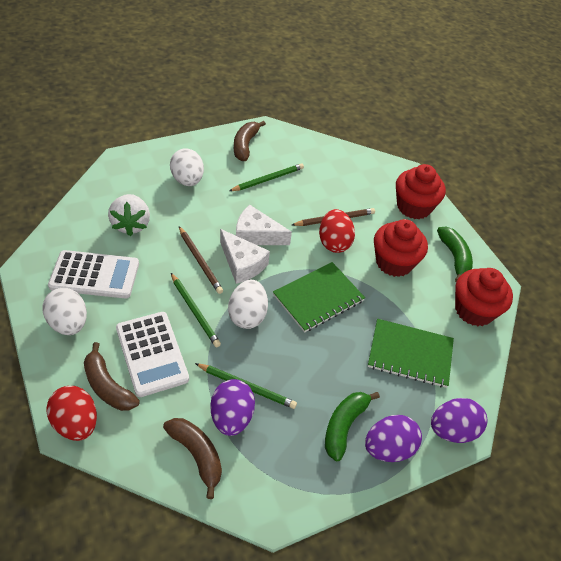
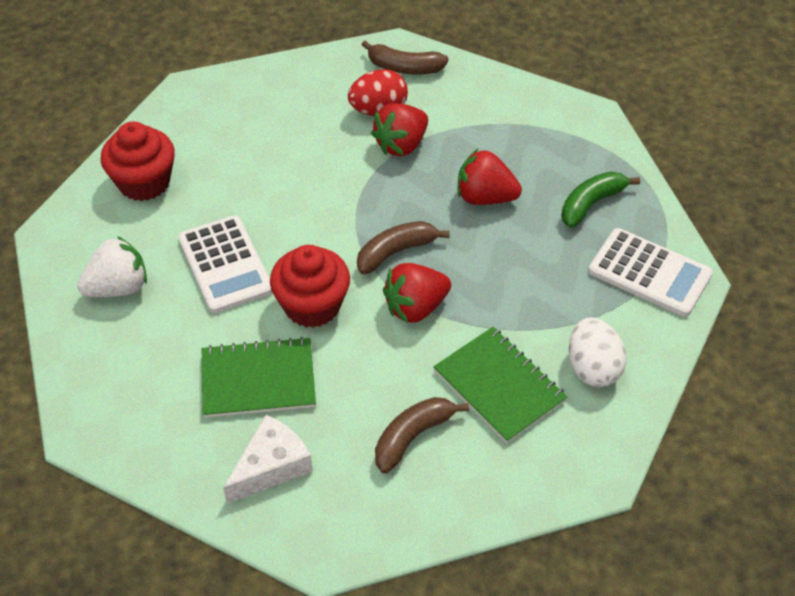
brown pencil: 2 -> 0
green banana: 2 -> 1
green pencil: 3 -> 0
purple egg: 3 -> 0
red cupcake: 3 -> 2
red egg: 2 -> 1
red strawberry: 0 -> 3
white cheese: 2 -> 1
white egg: 3 -> 1

